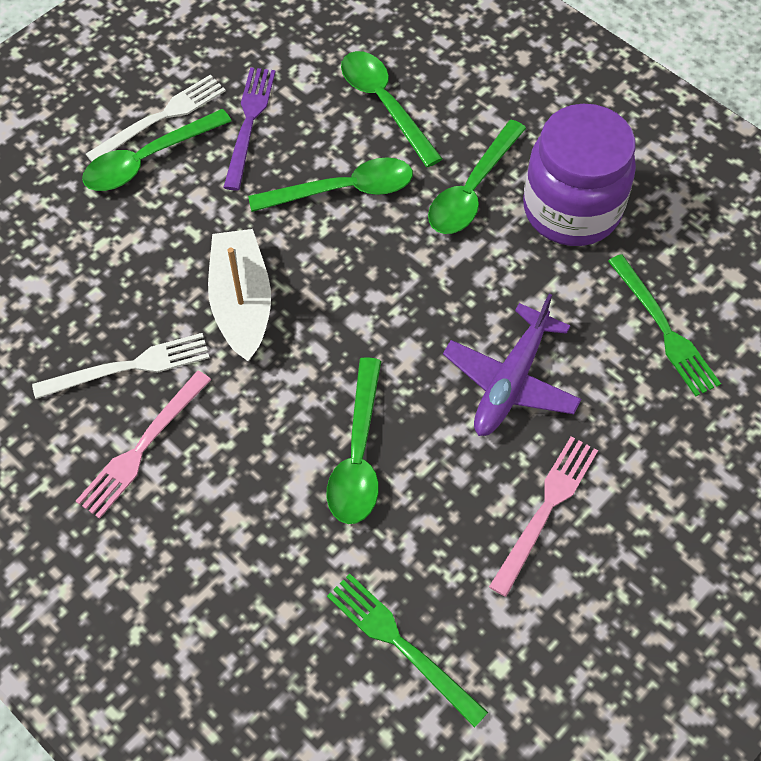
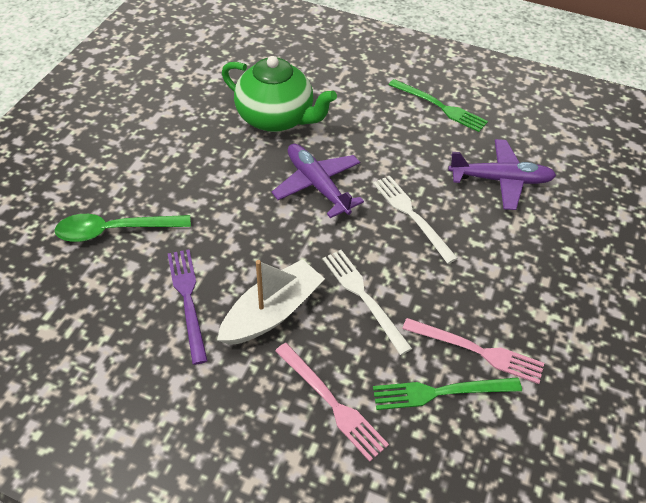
green spoon: 5 -> 1
green teapot: 0 -> 1
purple jar: 1 -> 0
purple plane: 1 -> 2

